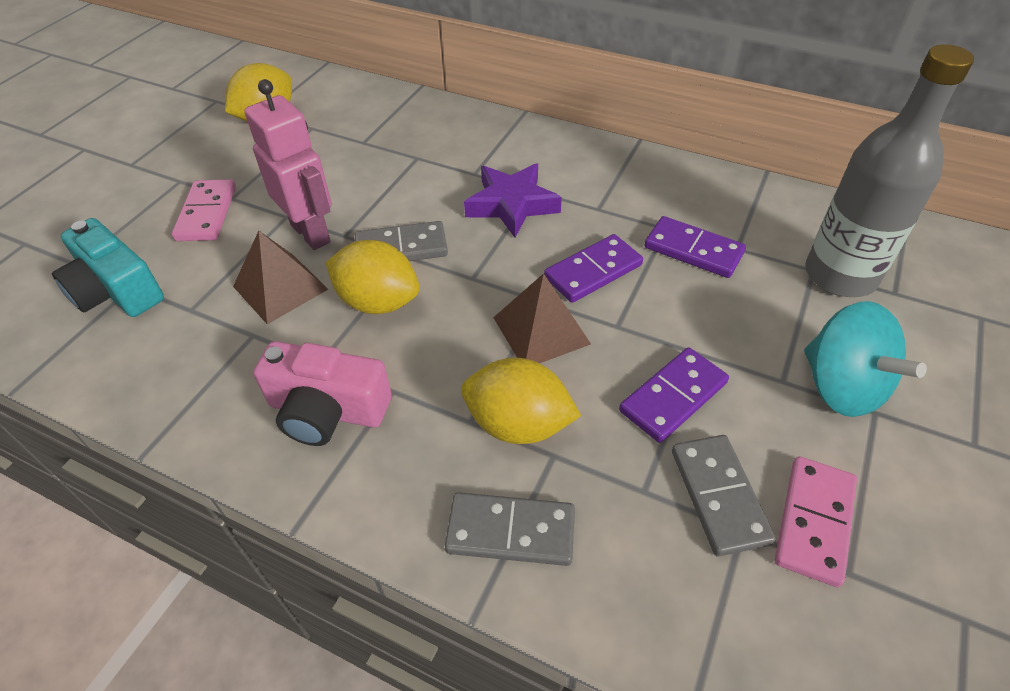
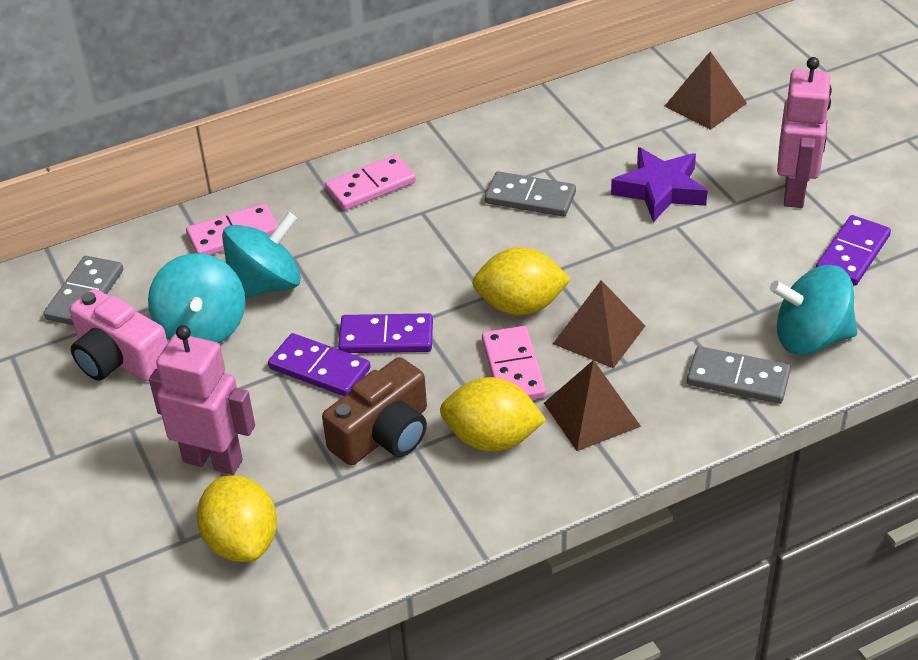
brown camera: 0 -> 1
brown pyramid: 2 -> 3
grey bottle: 1 -> 0
pink domino: 2 -> 3
pink robot: 1 -> 2
turquoise camera: 1 -> 0
turquoise spinning top: 1 -> 3

